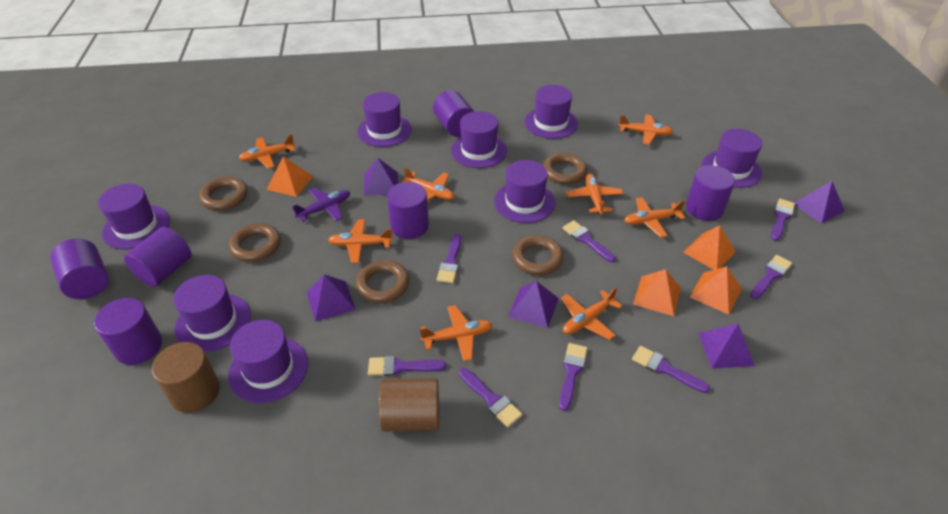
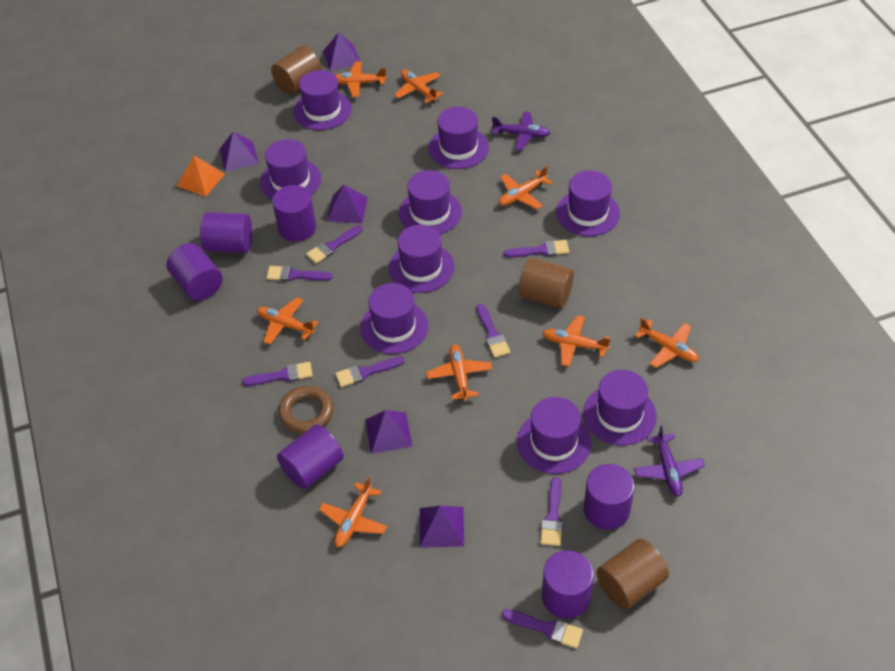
brown cylinder: 2 -> 3
brown ring: 5 -> 1
orange pyramid: 4 -> 1
purple hat: 8 -> 9
purple plane: 1 -> 2

